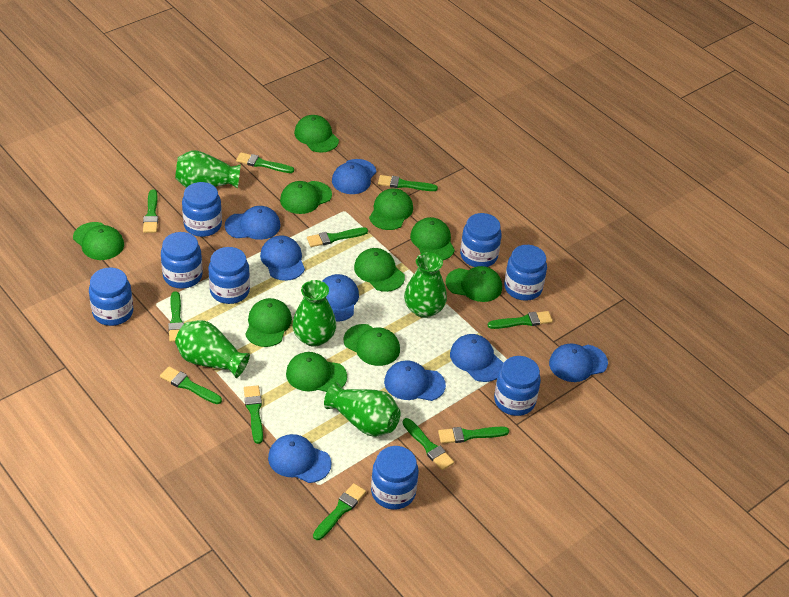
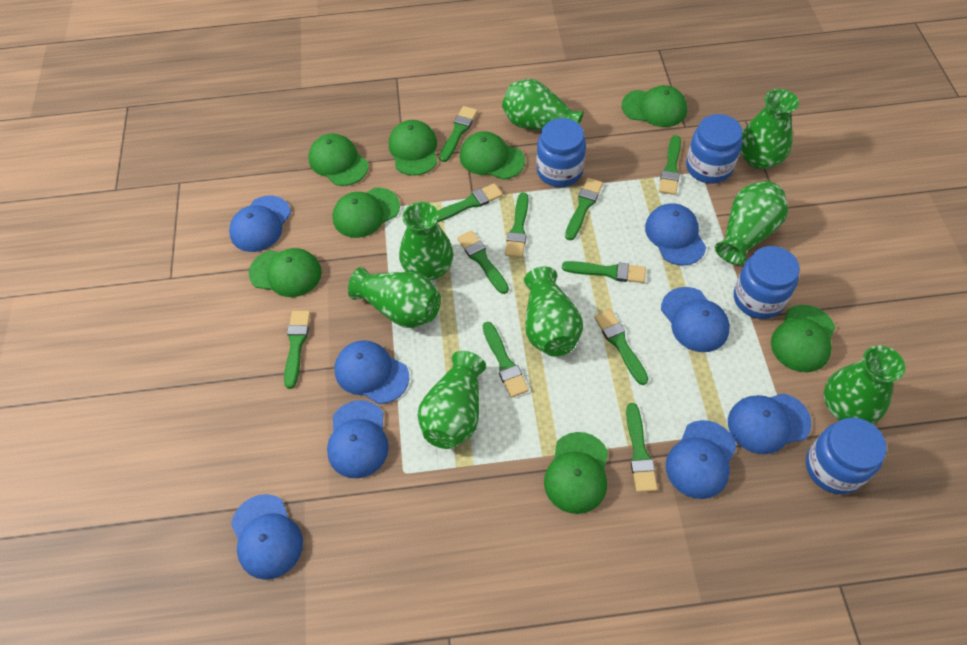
blue jar: 8 -> 4
green cap: 10 -> 8
green vase: 5 -> 8

